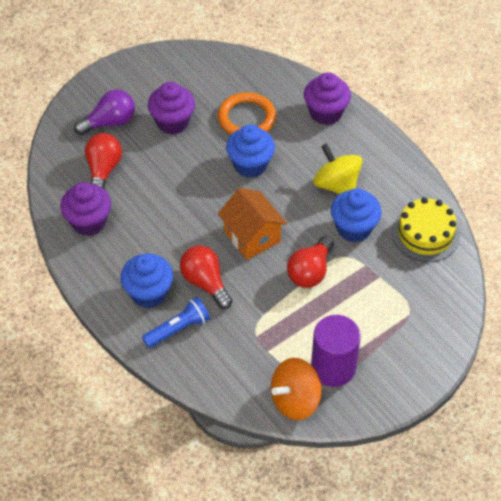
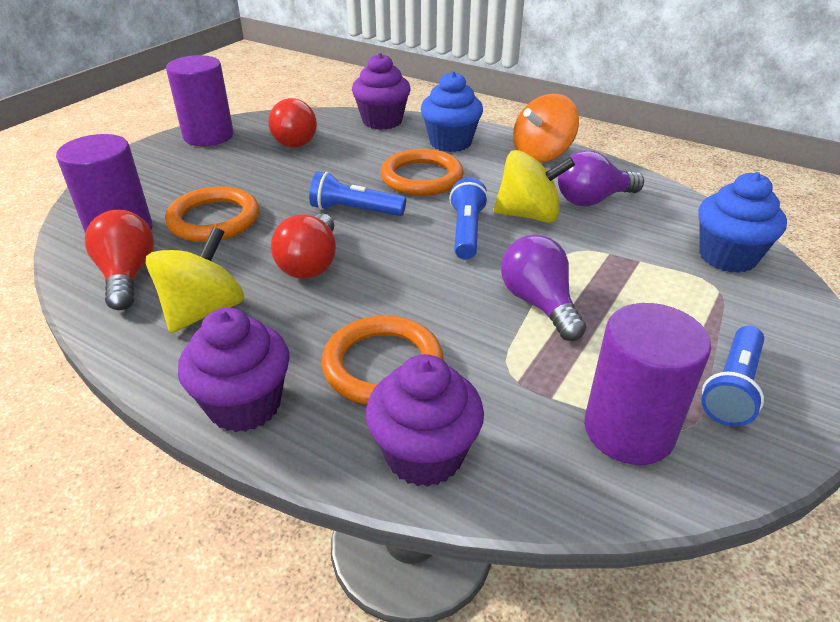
blue cupcake: 3 -> 2
blue flashlight: 1 -> 3
orange house: 1 -> 0
orange ring: 1 -> 3
purple cylinder: 1 -> 3
purple light bulb: 1 -> 2
yellow cake: 1 -> 0
yellow spinning top: 1 -> 2

